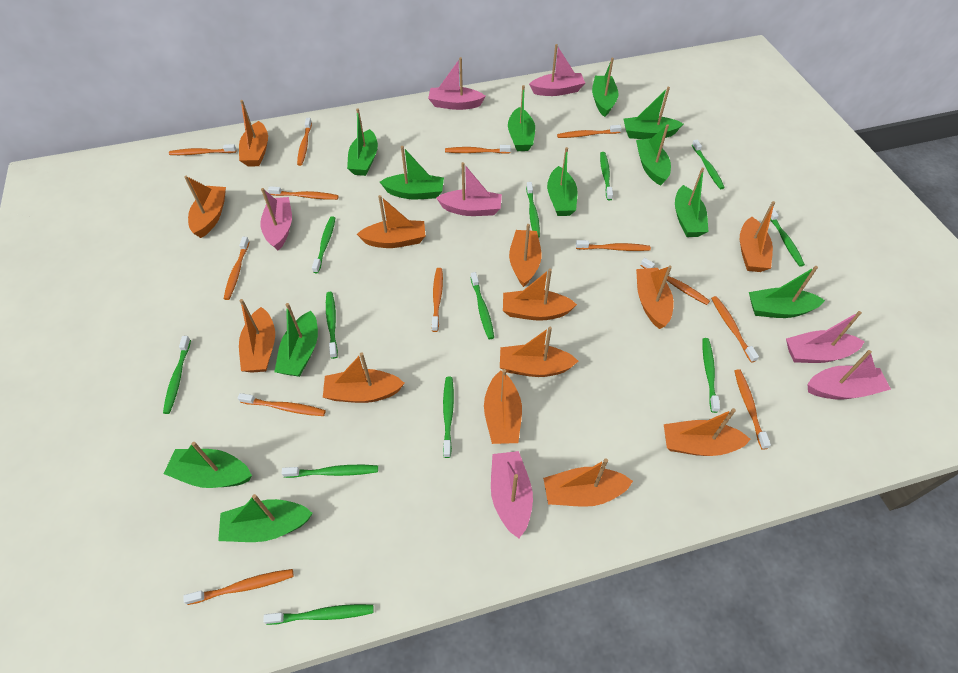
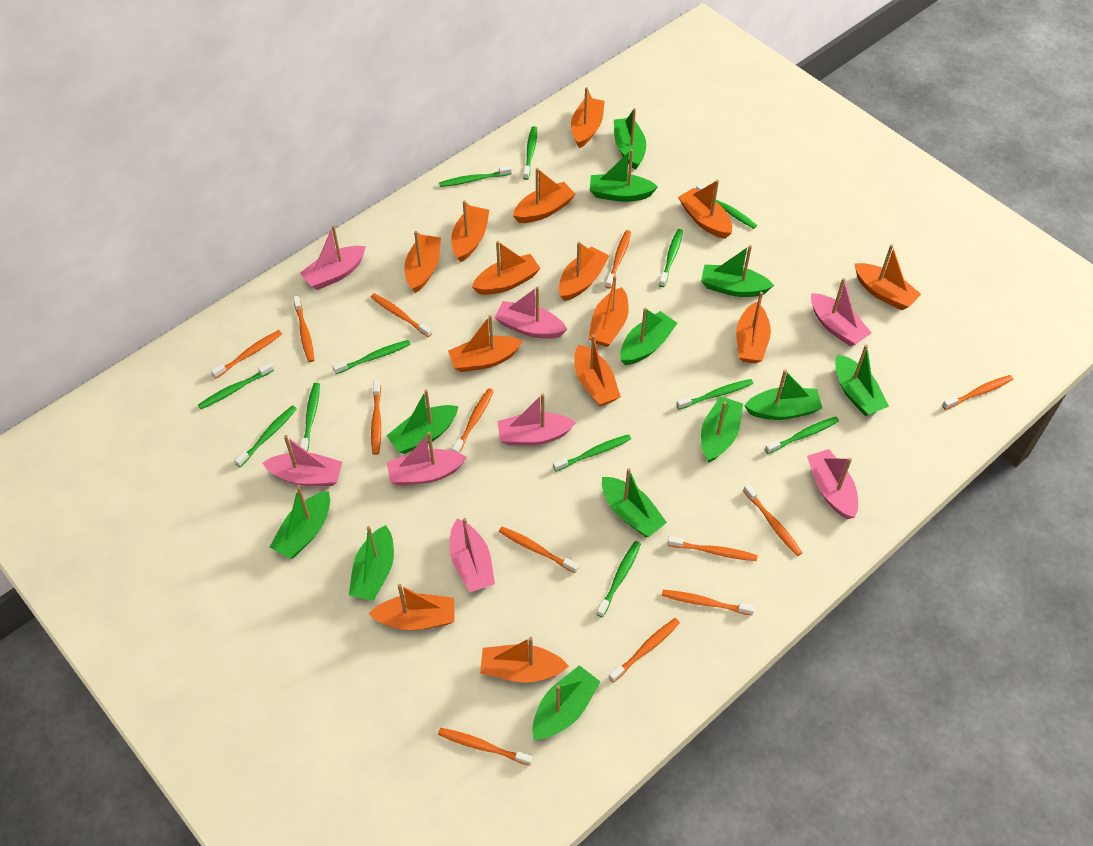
orange boat: 13 -> 14
pink boat: 7 -> 8

